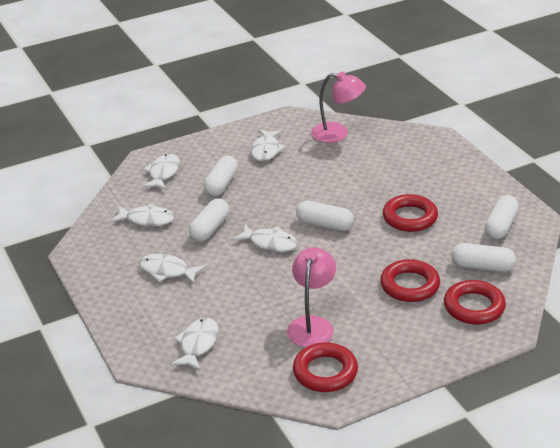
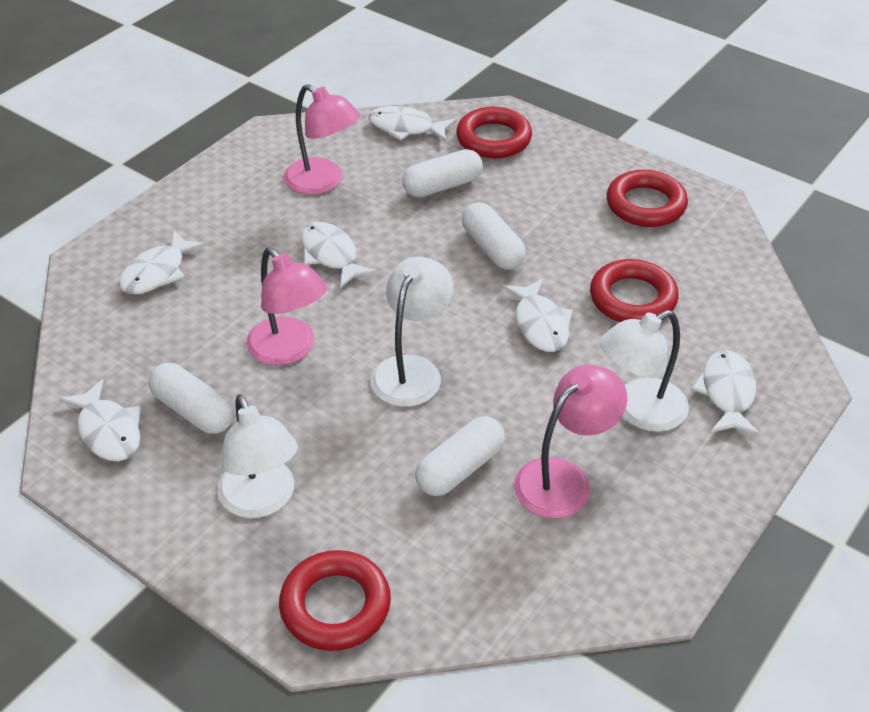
pink lamp: 2 -> 3
white capsule: 5 -> 4
white lamp: 0 -> 3

